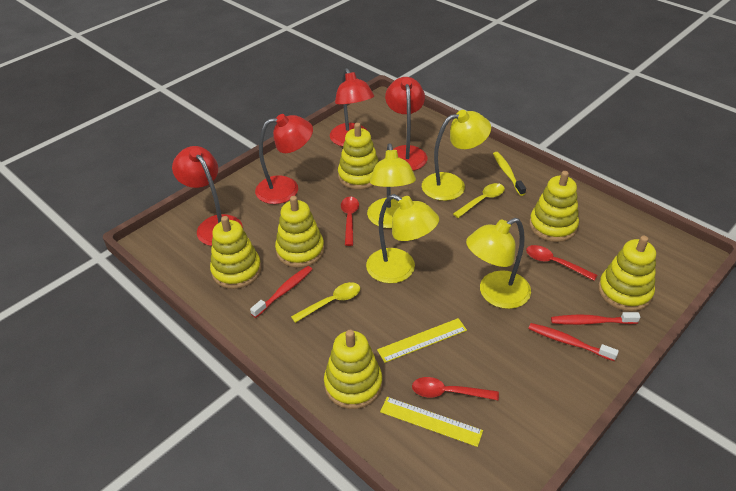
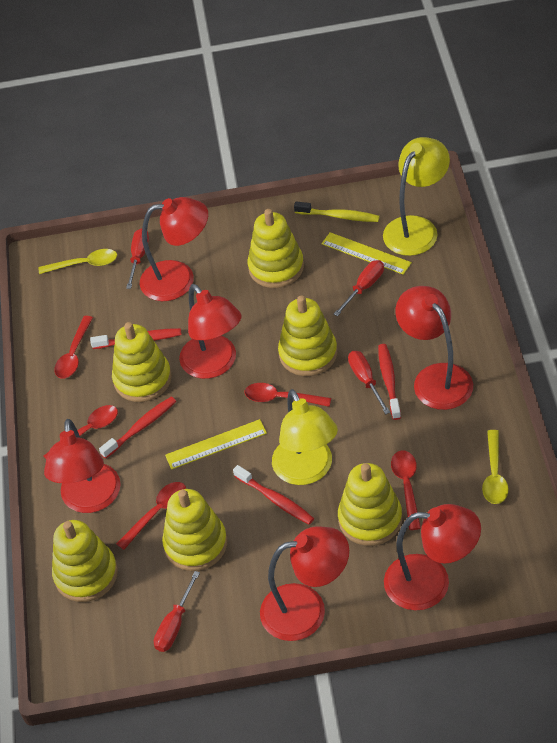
red lamp: 4 -> 6
red screwdriver: 0 -> 4
red spoon: 3 -> 5
red toothbrush: 3 -> 4
yellow lamp: 4 -> 2

